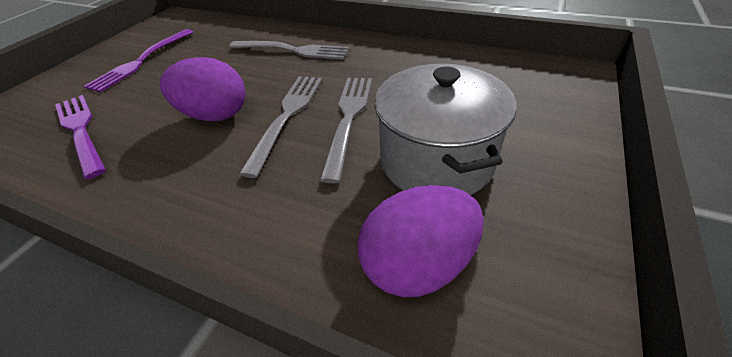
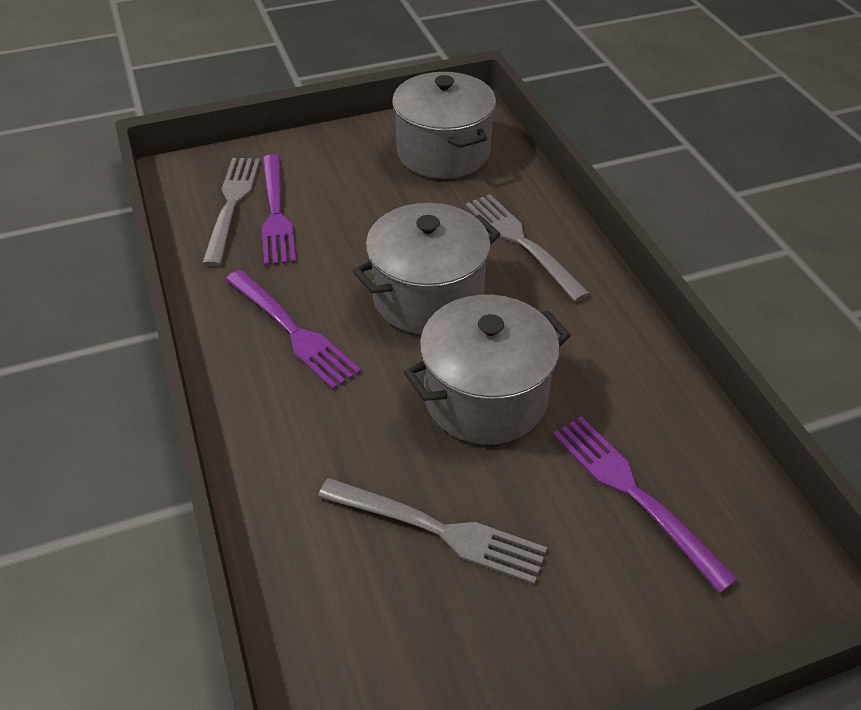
grey pot: 1 -> 3
purple egg: 2 -> 0
purple fork: 2 -> 3

